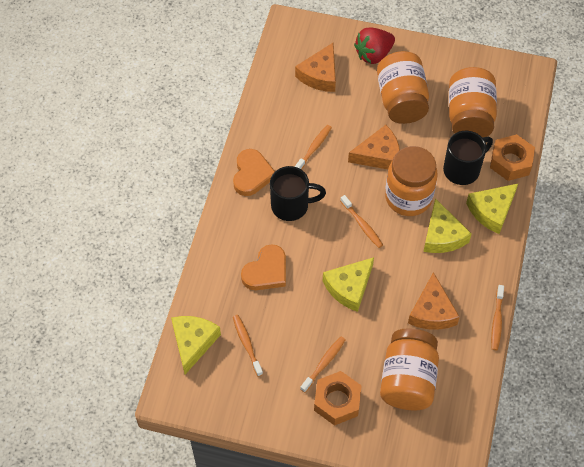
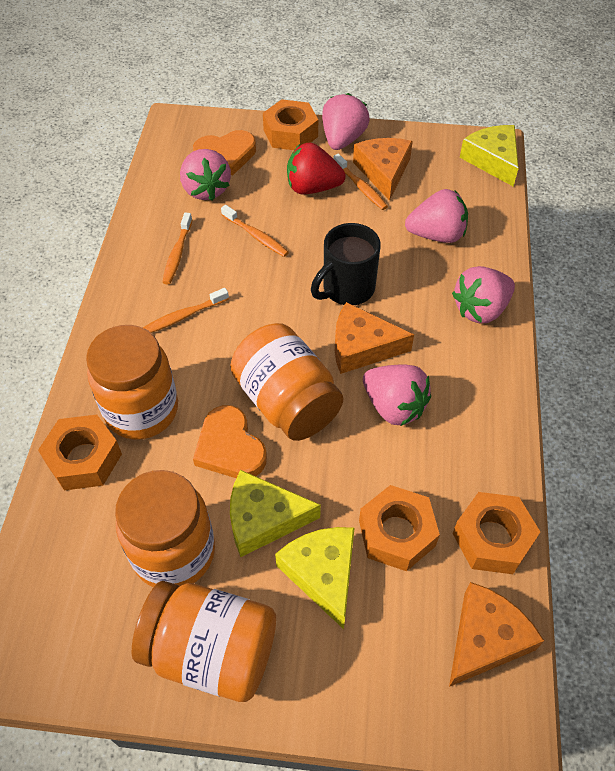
black mug: 2 -> 1
orange nut: 2 -> 4
orange toothbrush: 5 -> 4
pink strawberry: 0 -> 5
yellow cheese: 4 -> 3

